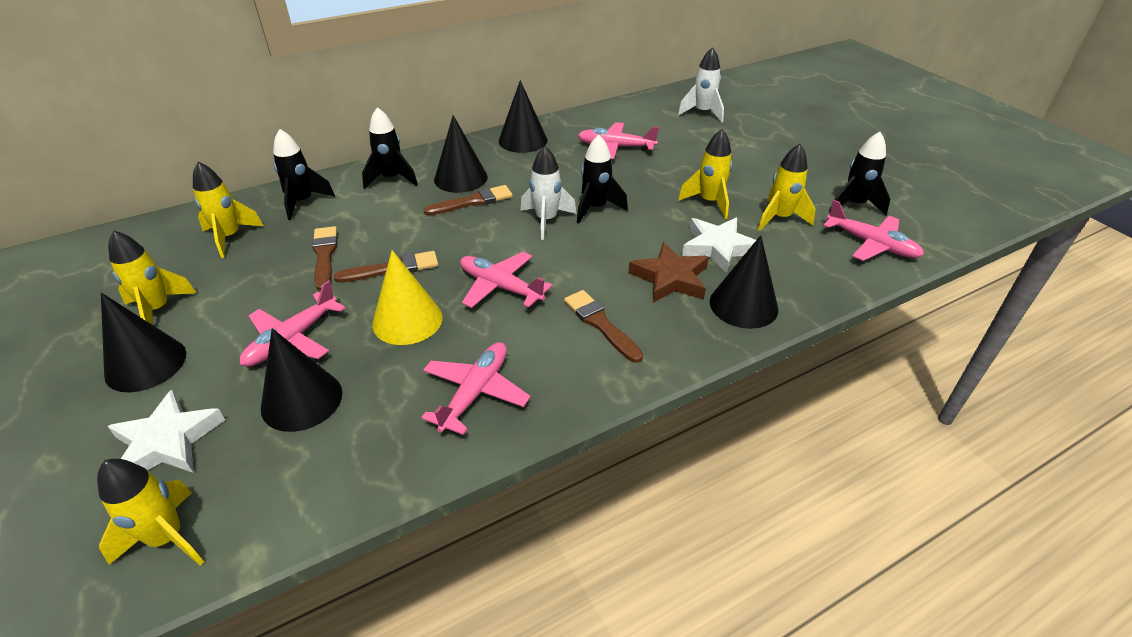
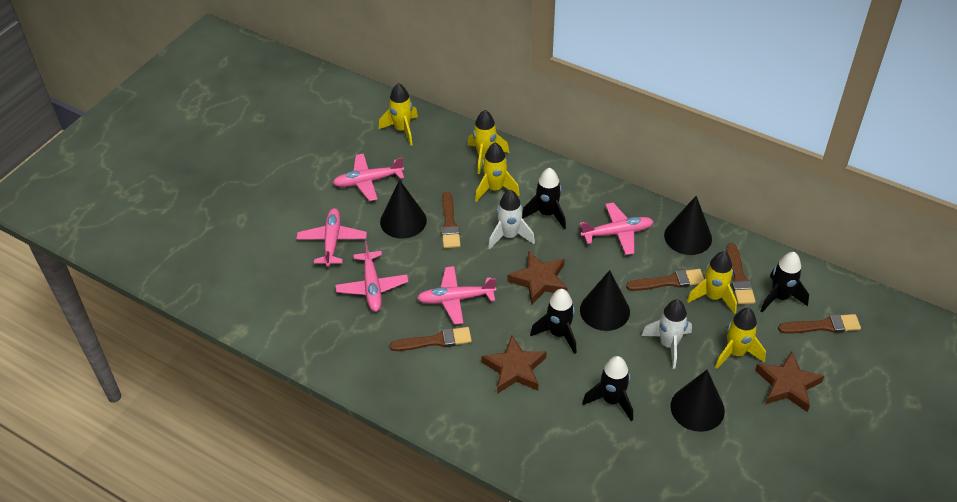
black cone: 5 -> 4
brown brush: 4 -> 5
brown star: 1 -> 3
white star: 2 -> 0
yellow cone: 1 -> 0

